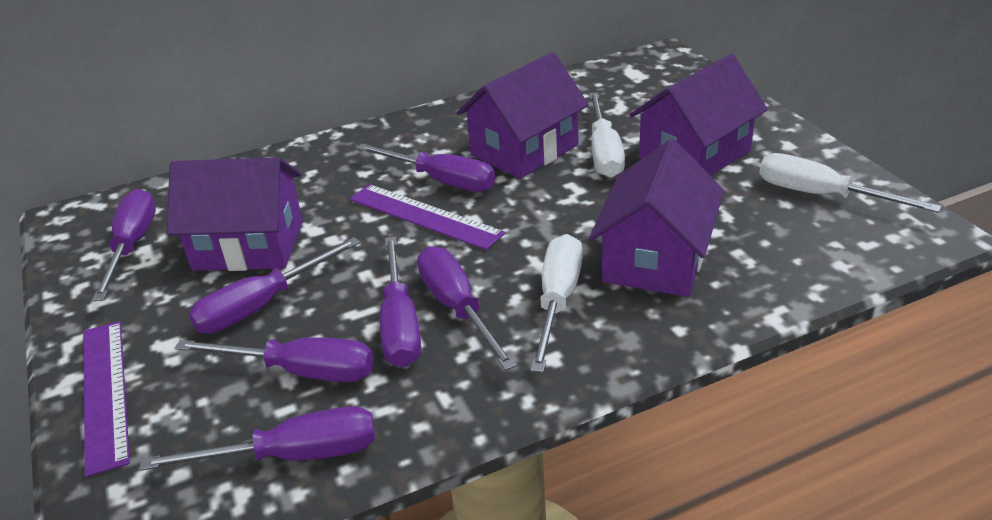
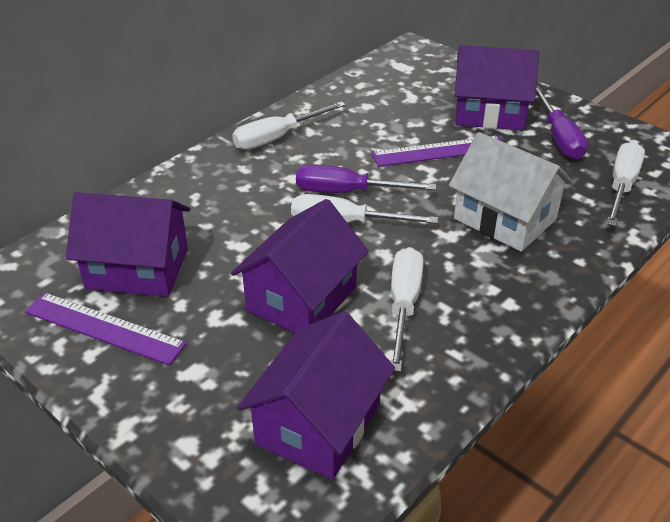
purple screwdriver: 7 -> 2
white house: 0 -> 1
white screwdriver: 3 -> 4

